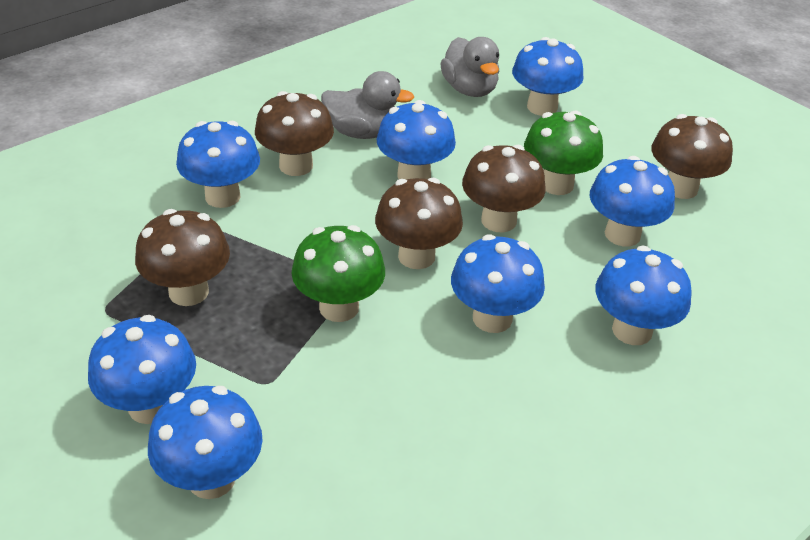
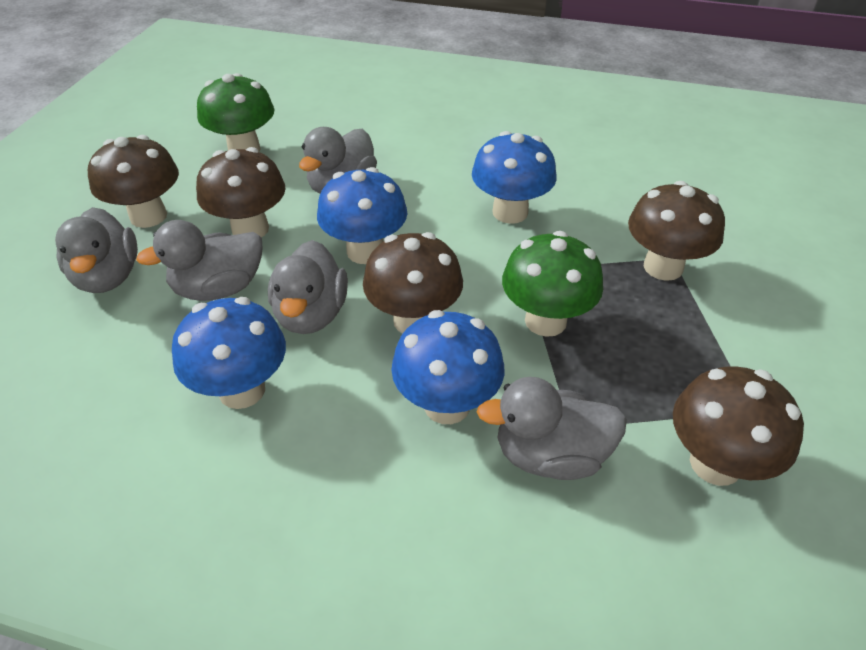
blue mushroom: 8 -> 4
grey duck: 2 -> 5

